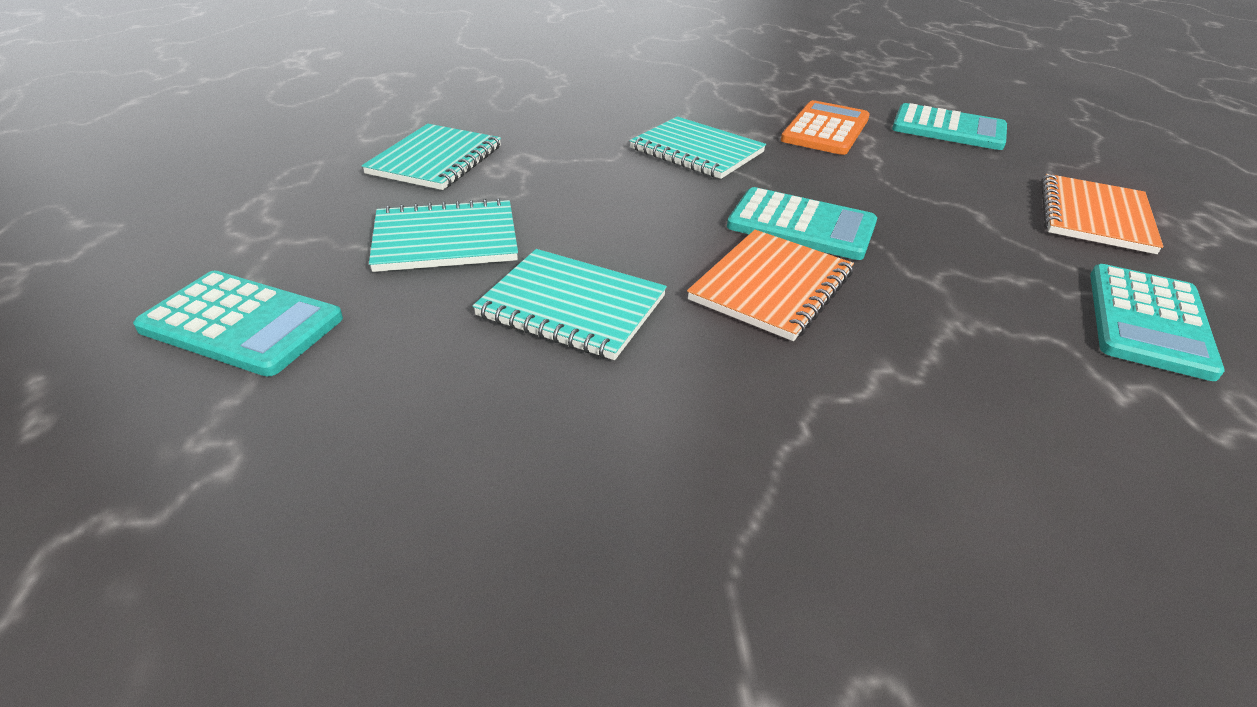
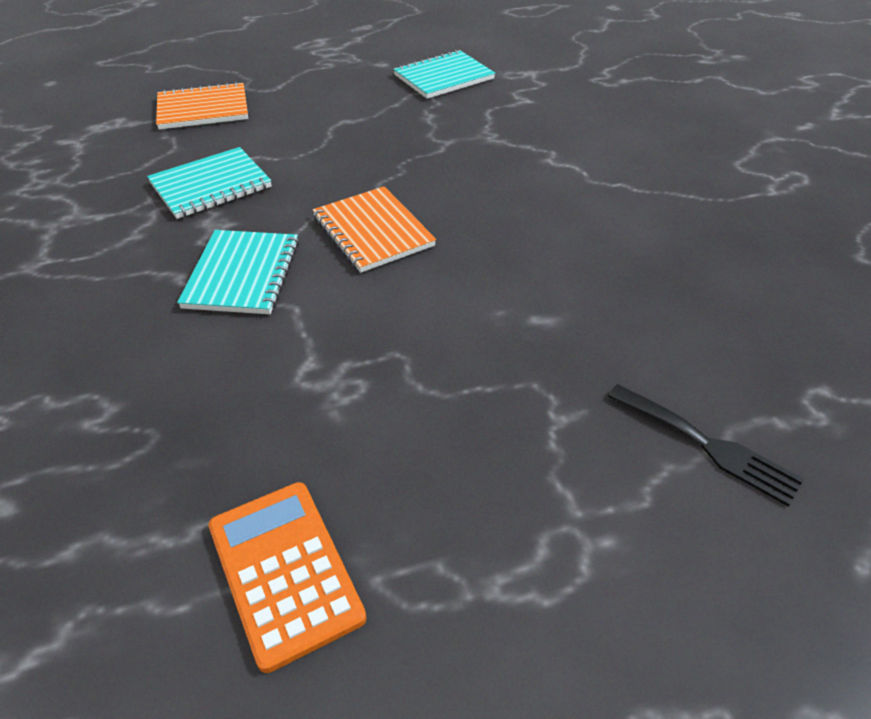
black fork: 0 -> 1
turquoise calculator: 4 -> 0
turquoise notebook: 4 -> 3

